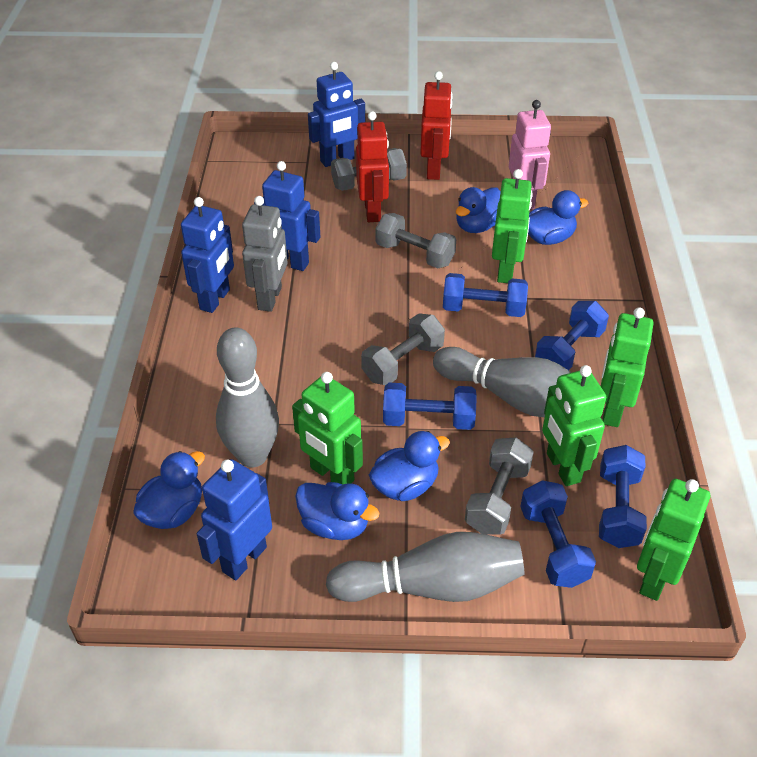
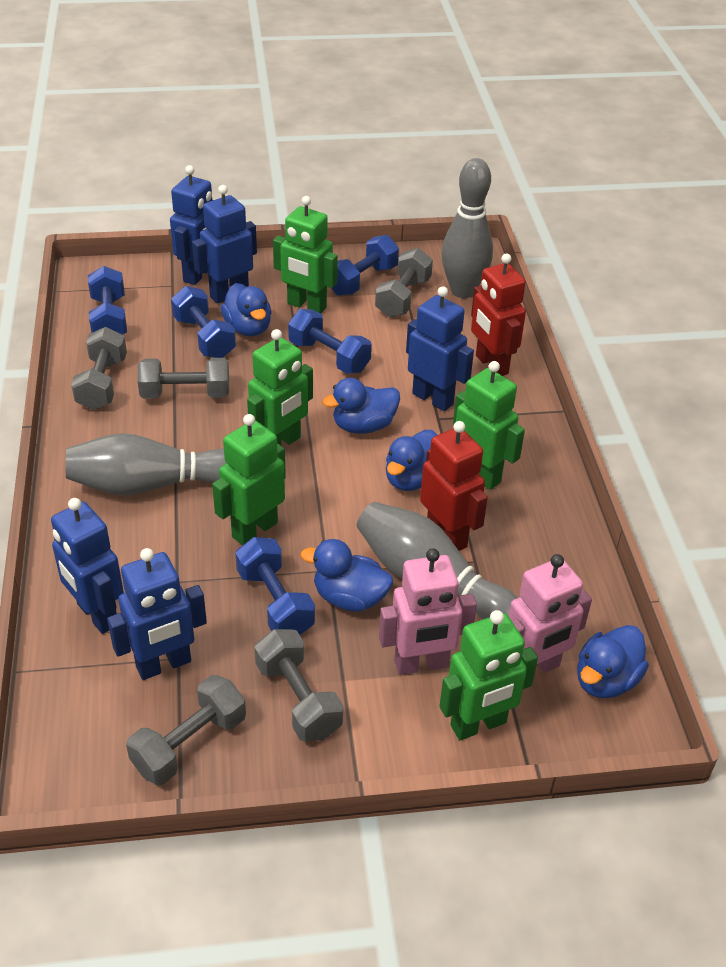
blue robot: 4 -> 5
grey dumbbell: 4 -> 5
grey robot: 1 -> 0
pink robot: 1 -> 2

